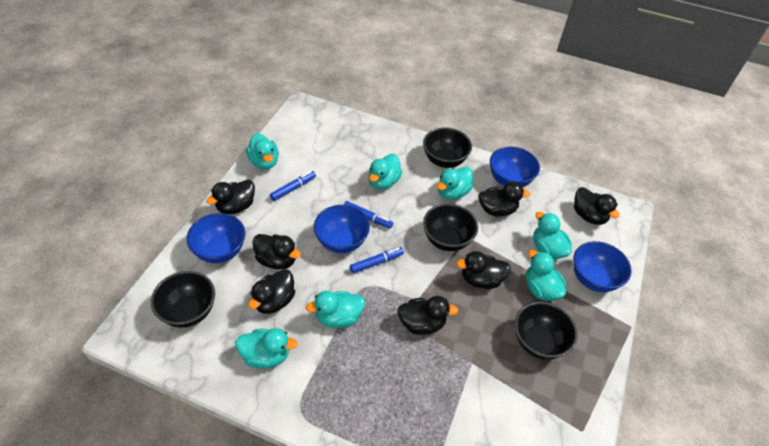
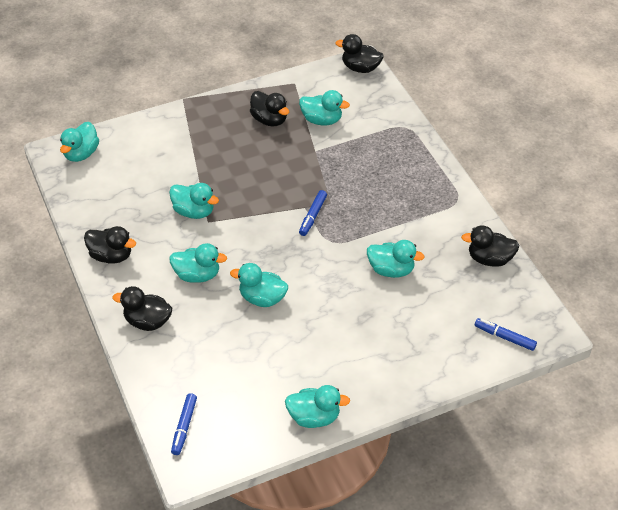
black bowl: 4 -> 0
black duck: 7 -> 5
blue bowl: 4 -> 0

